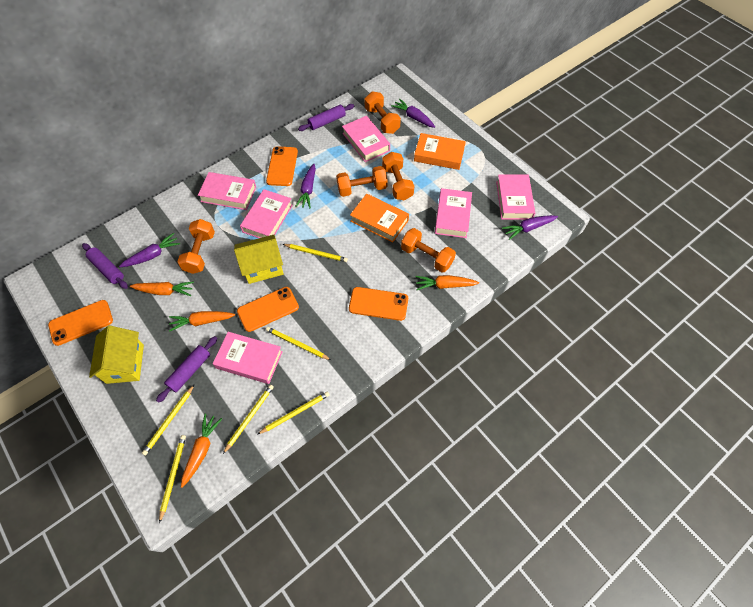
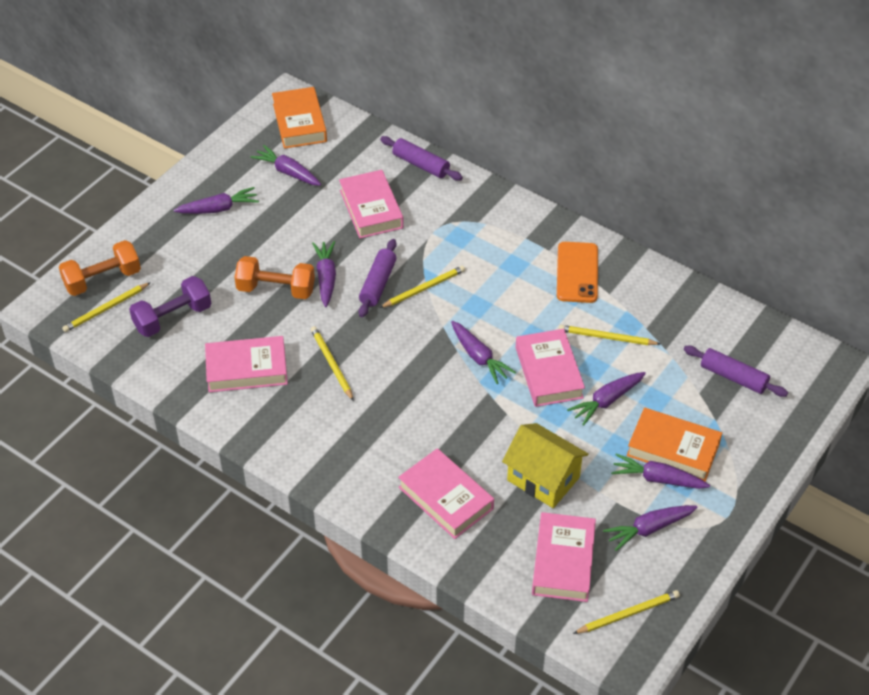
orange carrot: 4 -> 0
orange dumbbell: 5 -> 2
orange phone: 4 -> 1
pink book: 6 -> 5
purple carrot: 4 -> 7
purple dumbbell: 0 -> 1
yellow house: 2 -> 1
yellow pencil: 6 -> 5

